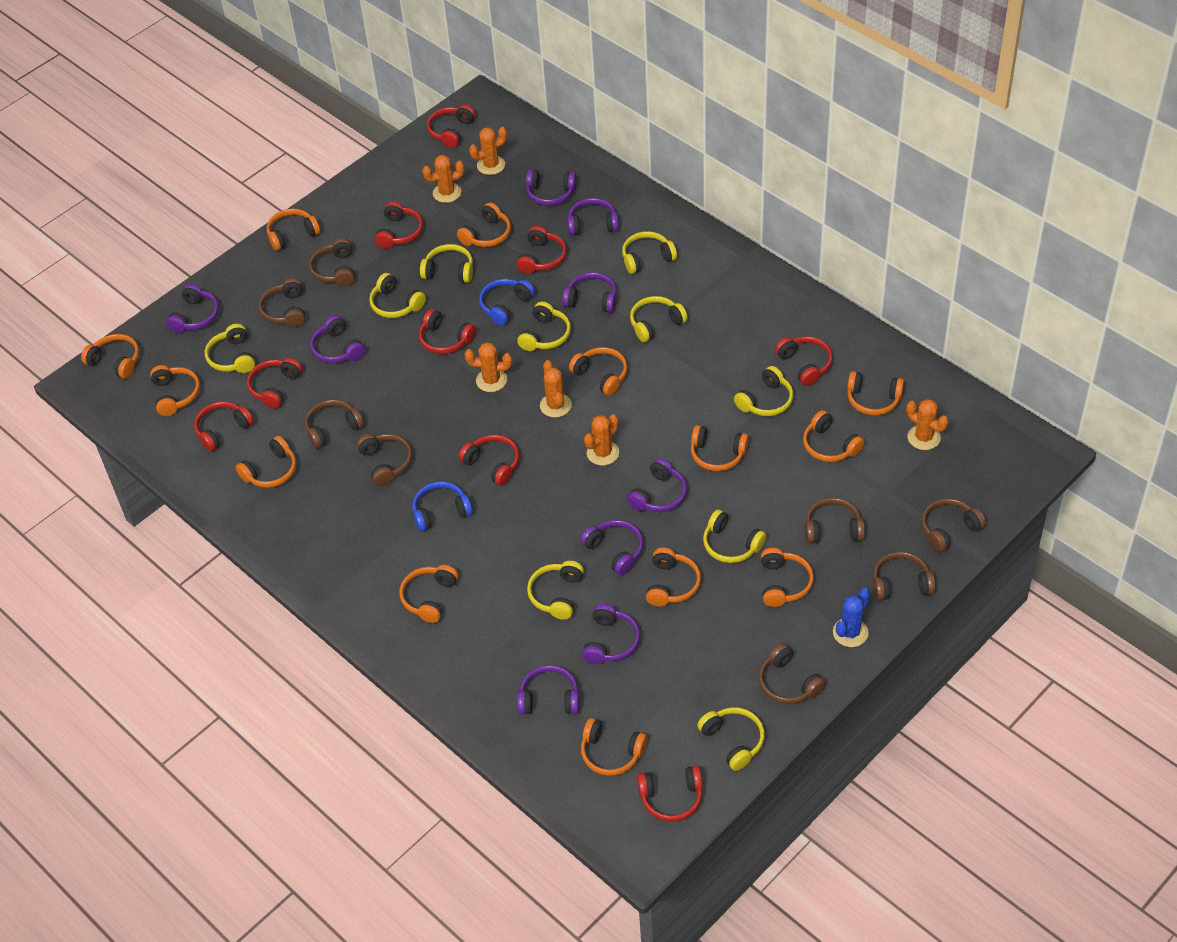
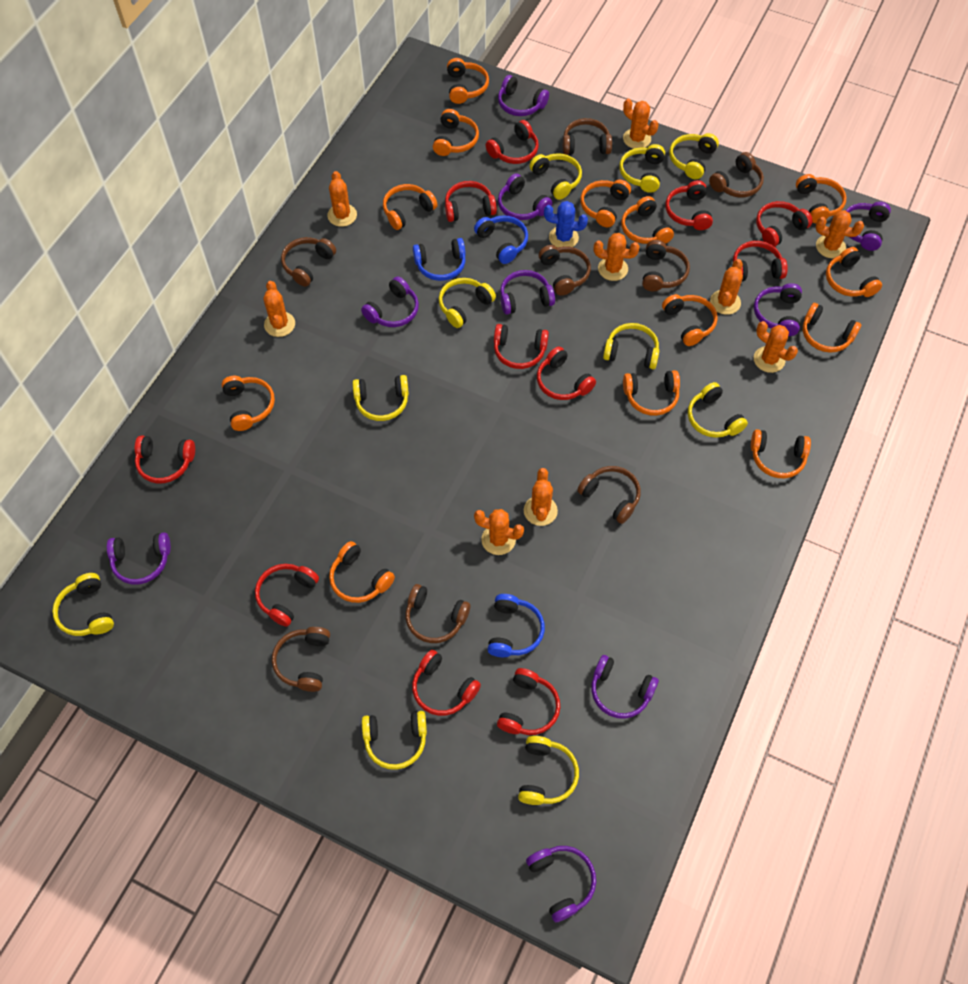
blue headphones: 2 -> 3
orange cactus: 6 -> 9
red headphones: 9 -> 11

